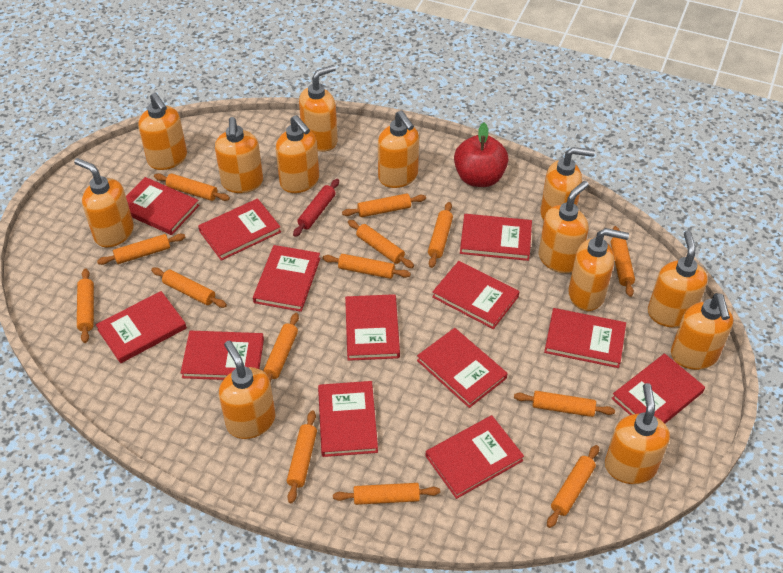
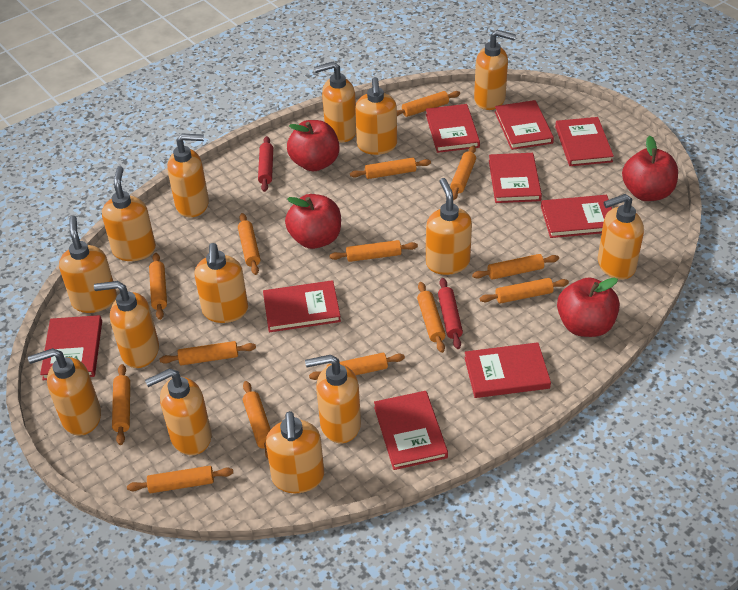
orange soap dispenser: 13 -> 14
red apple: 1 -> 4
red book: 13 -> 9
red rolling pin: 1 -> 2

